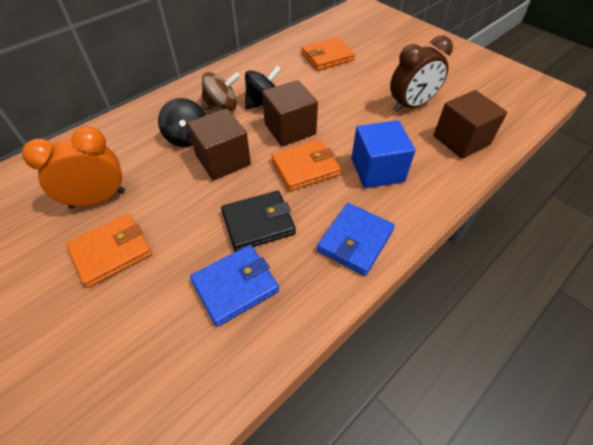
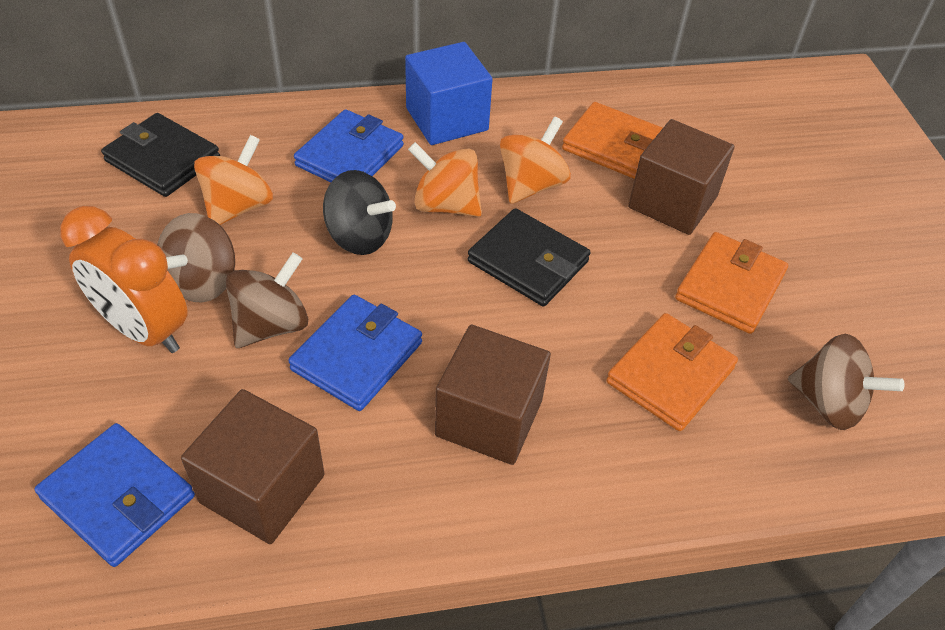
black spinning top: 2 -> 1
black wallet: 1 -> 2
blue wallet: 2 -> 3
brown clock: 1 -> 0
brown spinning top: 1 -> 3
orange spinning top: 0 -> 3

